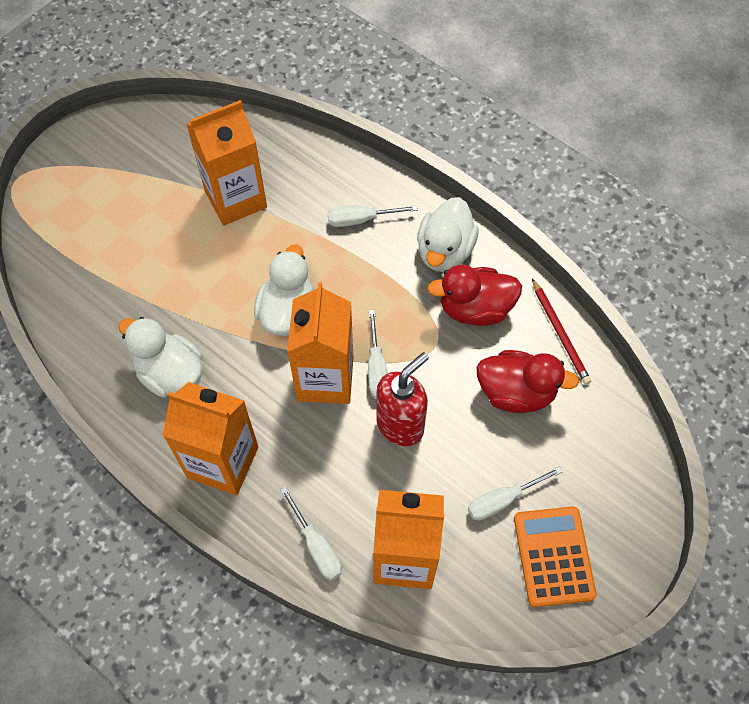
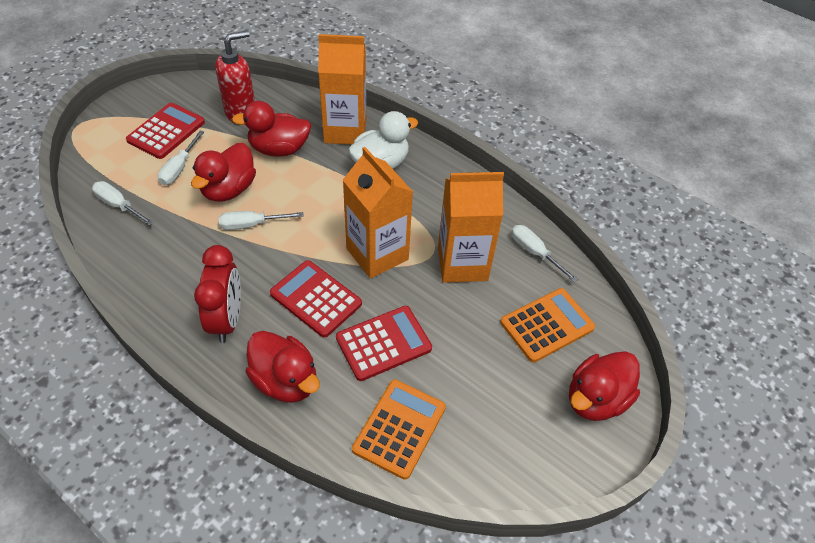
orange calculator: 1 -> 2
orange carton: 4 -> 3
red calculator: 0 -> 3
red clock: 0 -> 1
red duck: 2 -> 4
red pencil: 1 -> 0
white duck: 3 -> 1

